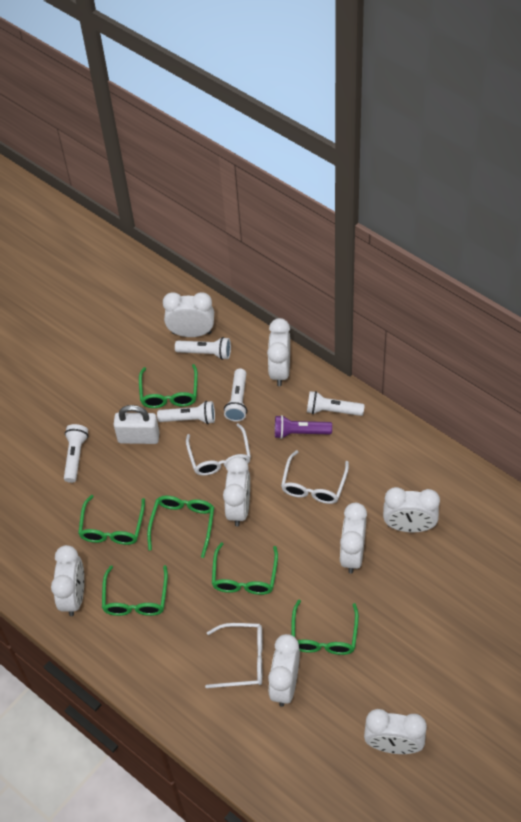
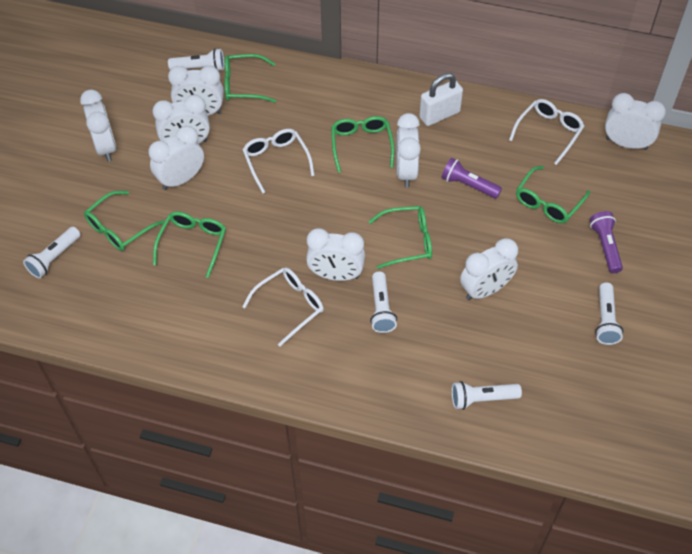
purple flashlight: 1 -> 2

